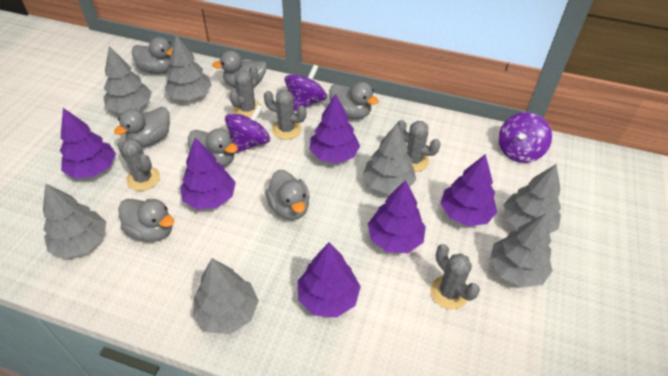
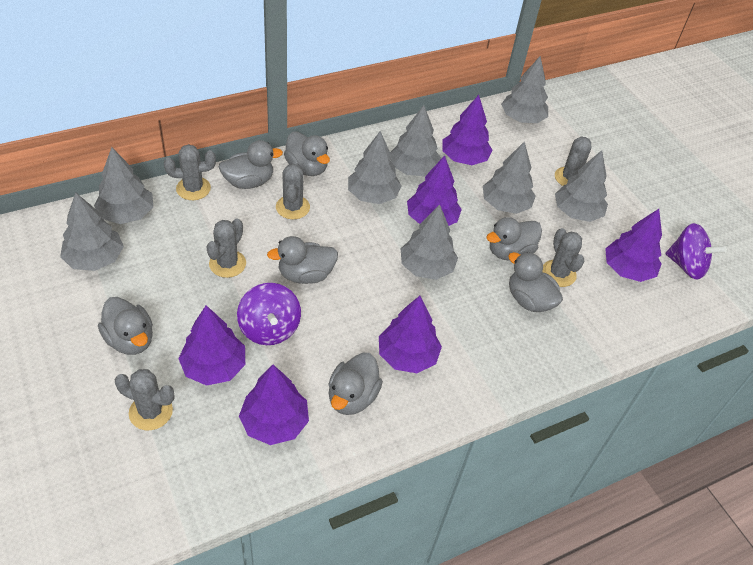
grey cactus: 5 -> 6
grey tree: 7 -> 8
purple spinning top: 3 -> 2

